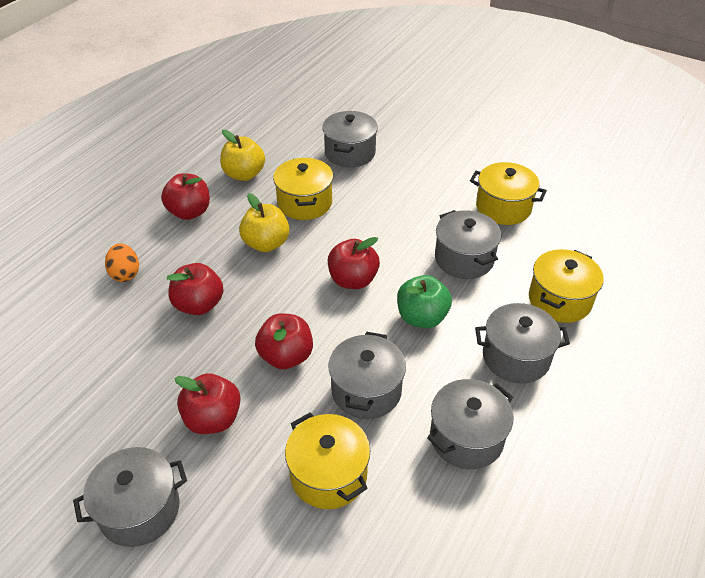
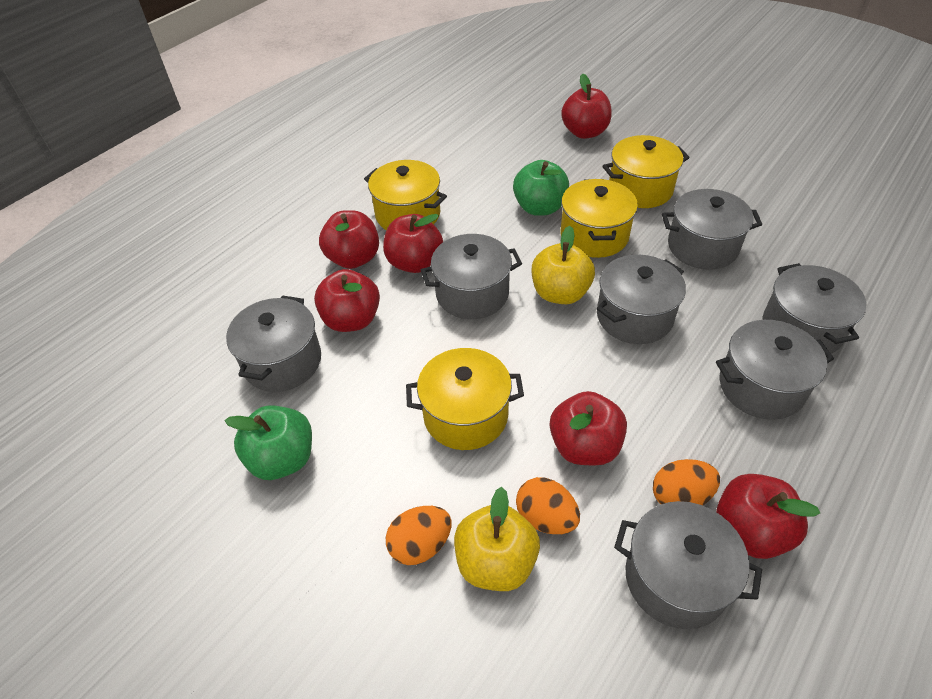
green apple: 1 -> 2
grey pot: 6 -> 7
orange egg: 1 -> 3
red apple: 5 -> 6

